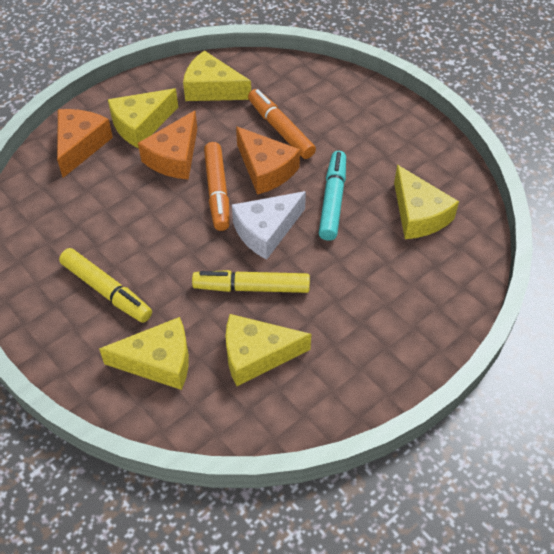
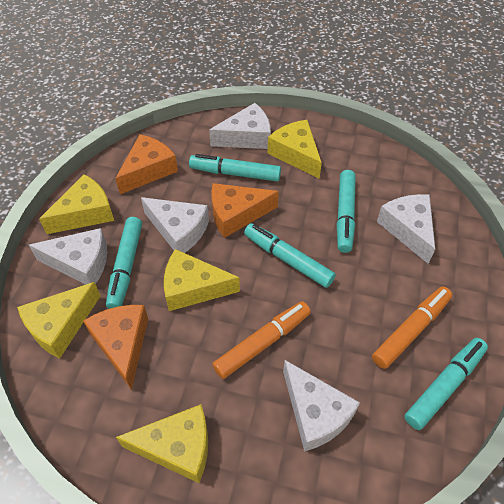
turquoise marker: 1 -> 5
white cheese: 1 -> 5
yellow marker: 2 -> 0

